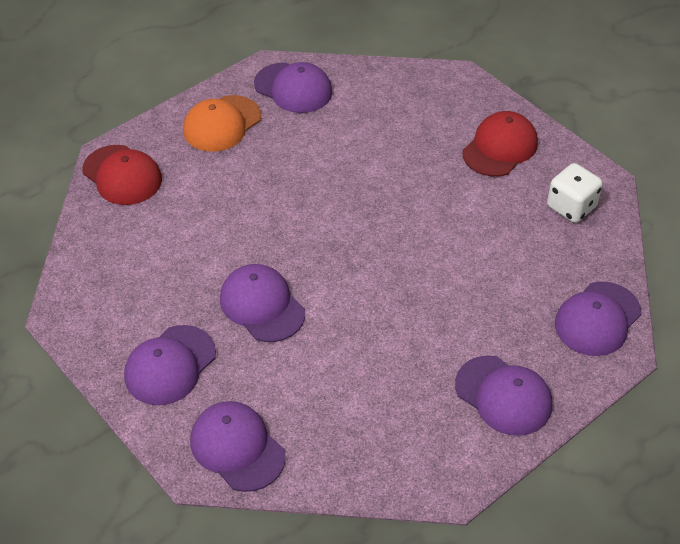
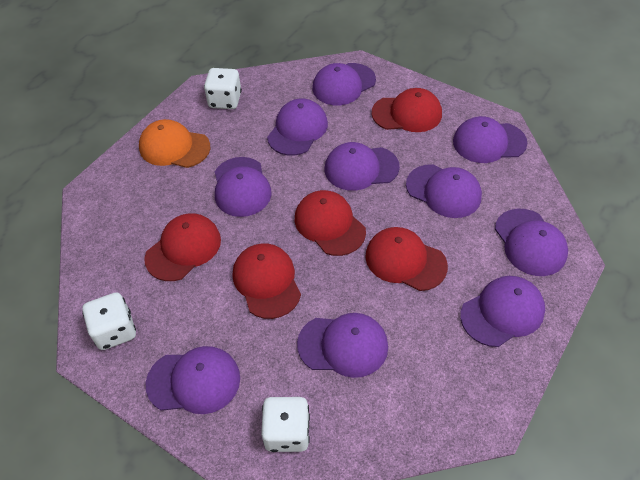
purple cap: 6 -> 10
red cap: 2 -> 5
white dice: 1 -> 3

